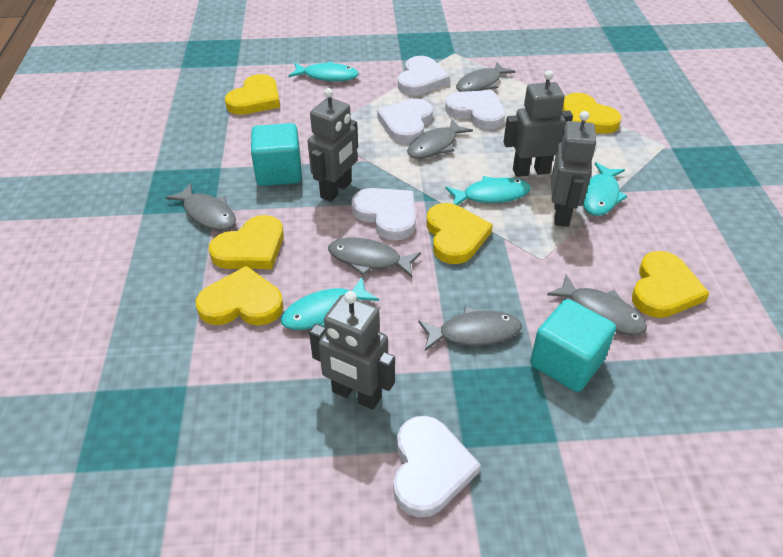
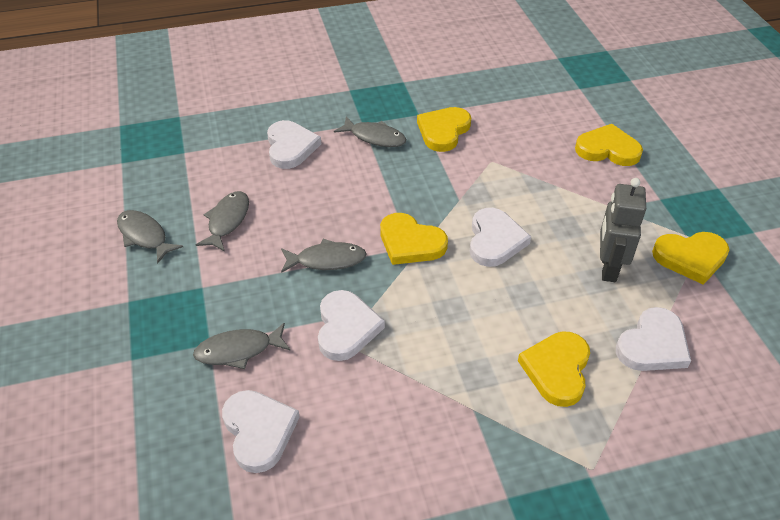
grey fish: 6 -> 5
grey robot: 4 -> 1
turquoise cube: 2 -> 0
turquoise fish: 4 -> 0
yellow heart: 6 -> 5

